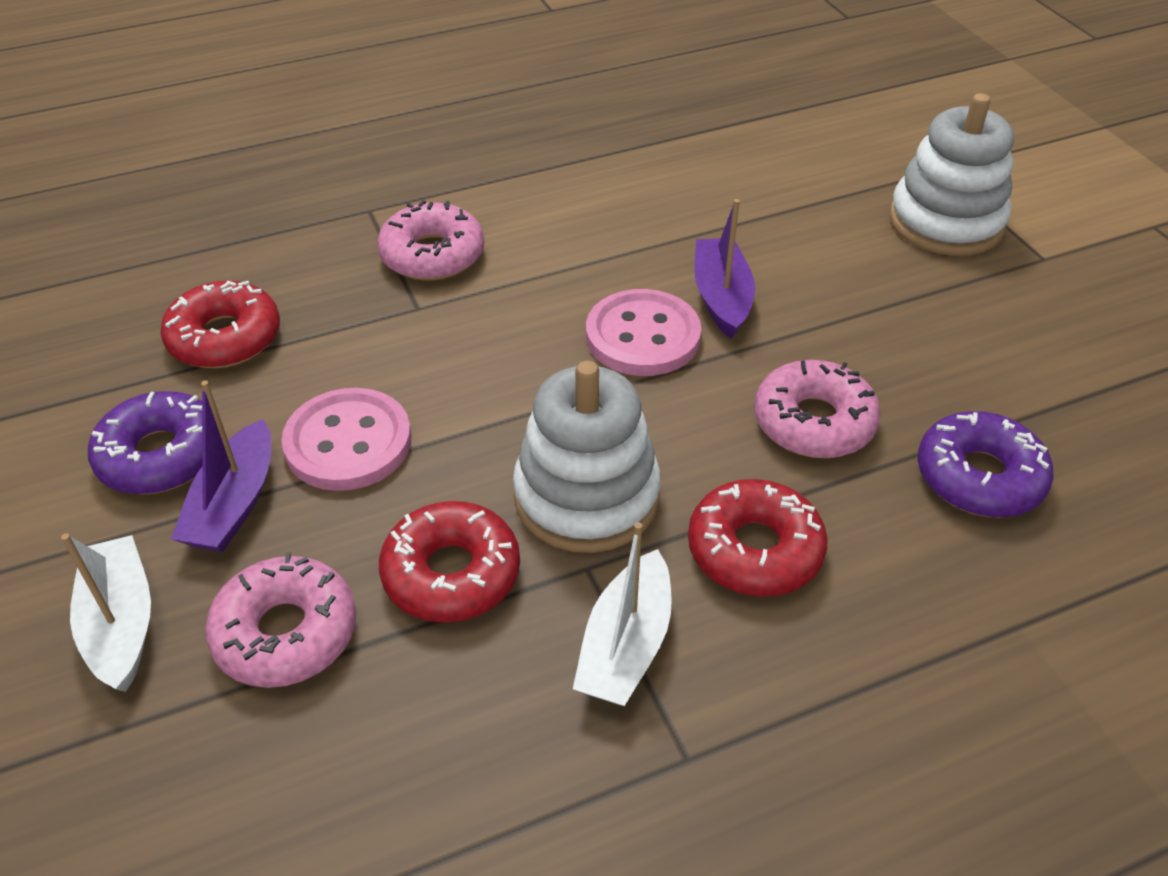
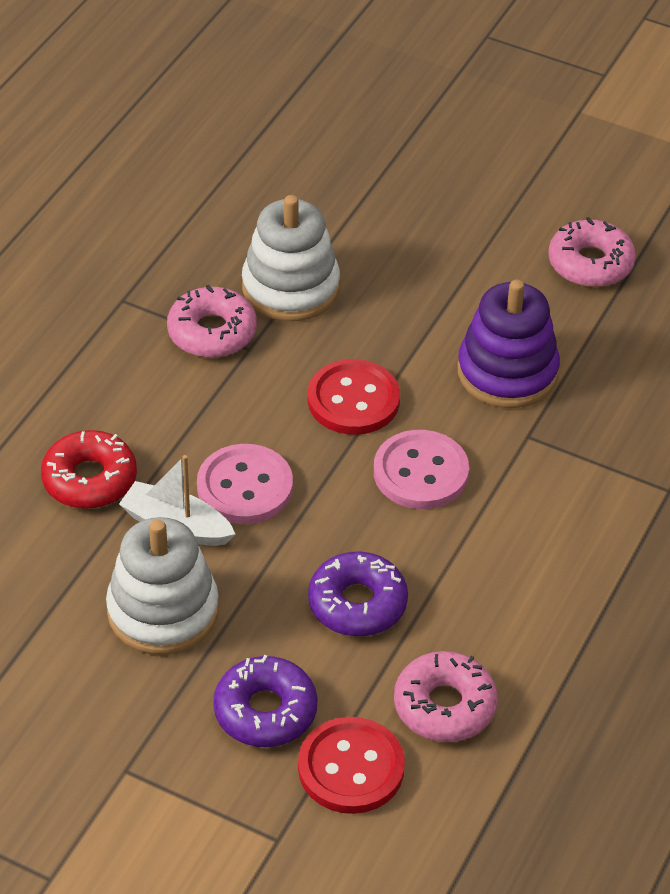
purple boat: 2 -> 0
purple stacking toy: 0 -> 1
red button: 0 -> 2
red donut: 3 -> 1
white boat: 2 -> 1

